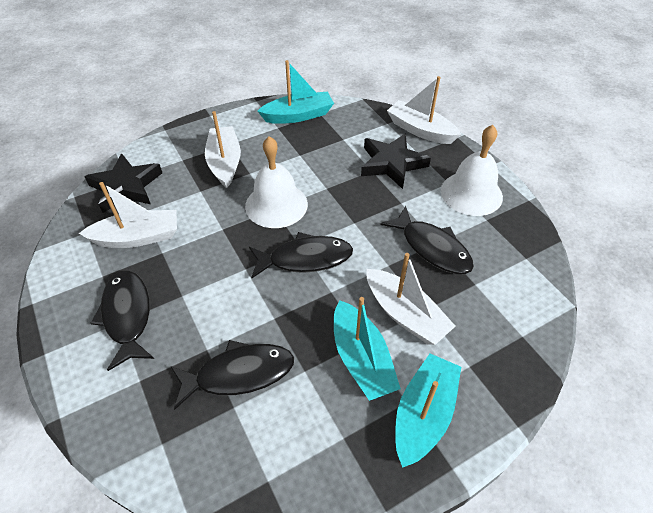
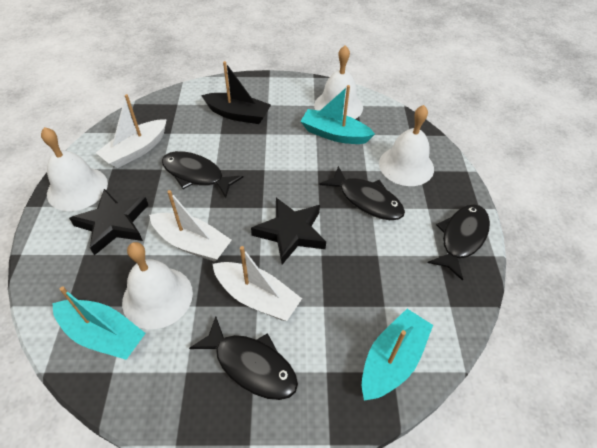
black boat: 0 -> 1
white bell: 2 -> 4
white boat: 4 -> 3

